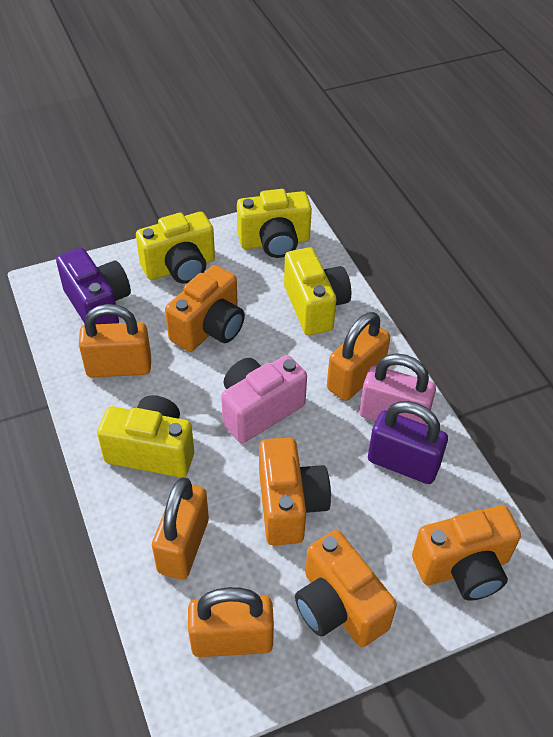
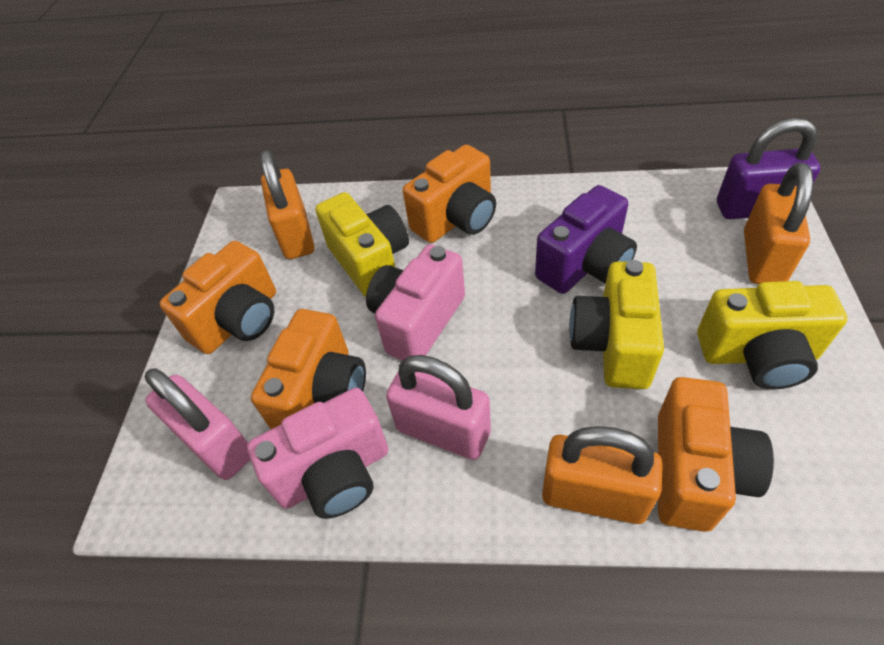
orange padlock: 4 -> 3
pink camera: 1 -> 2
pink padlock: 1 -> 2
yellow camera: 4 -> 3

